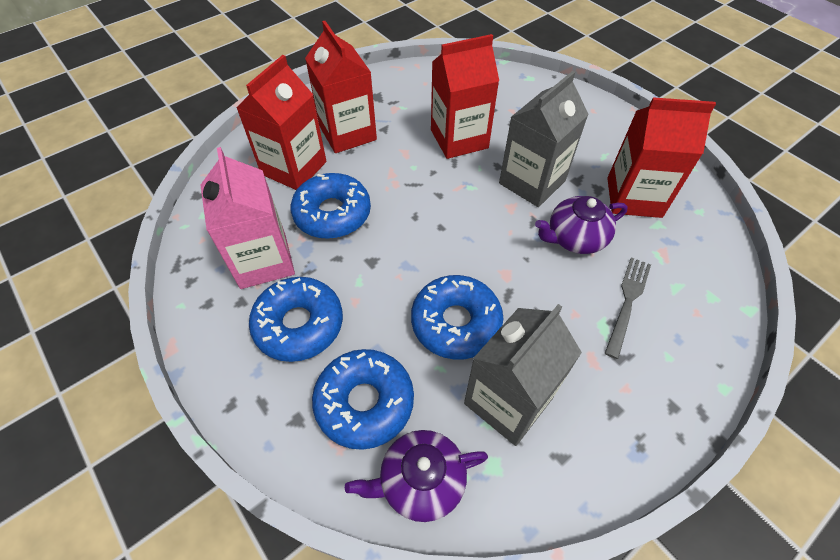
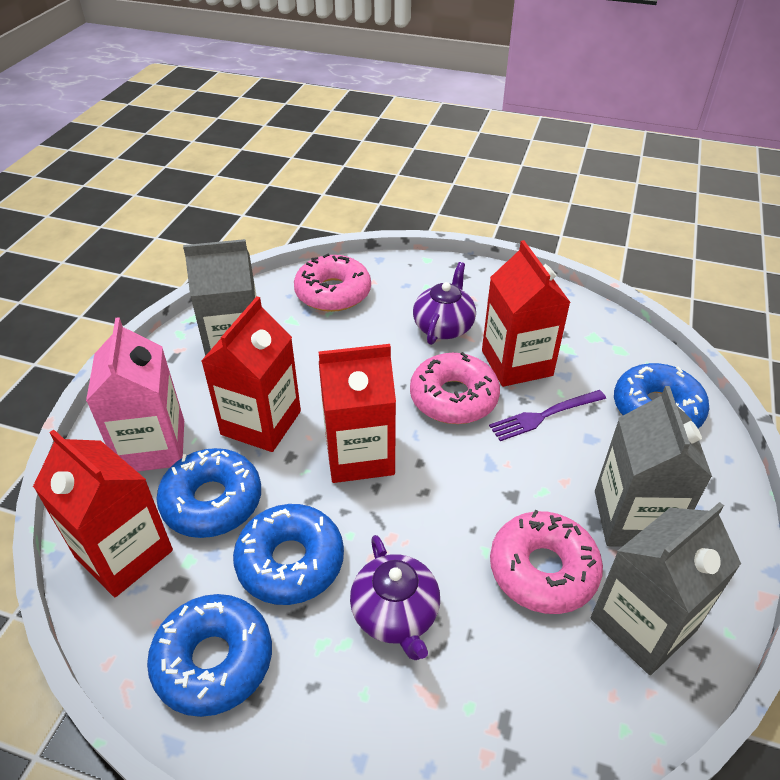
grey carton: 2 -> 3
grey fork: 1 -> 0
pink donut: 0 -> 3
purple fork: 0 -> 1

